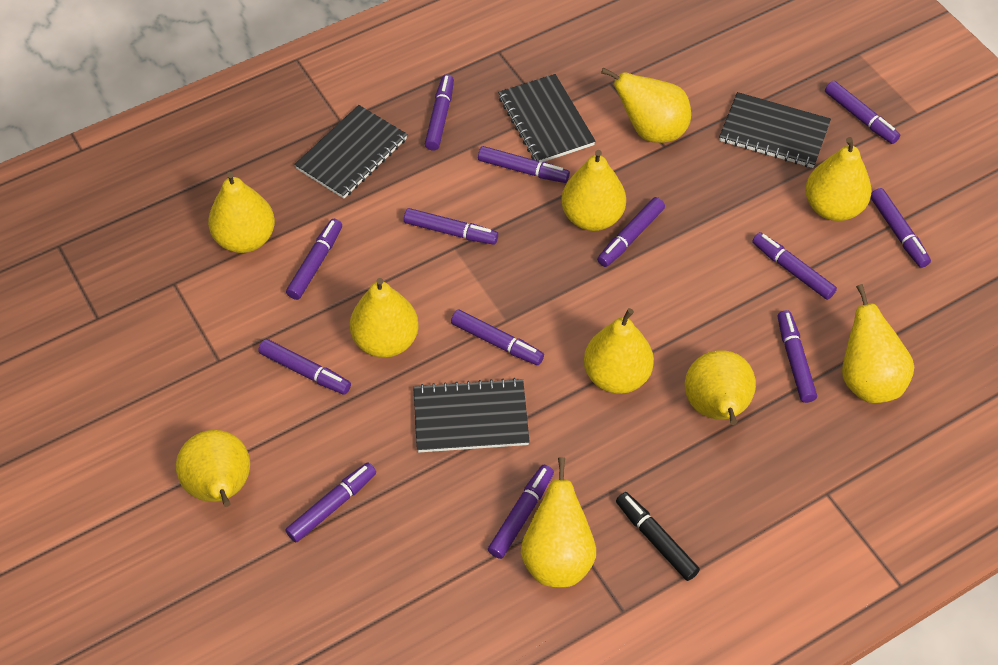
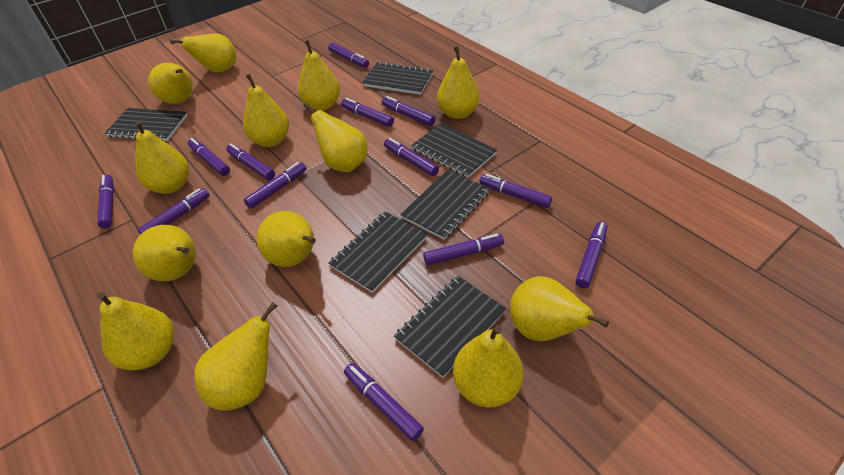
black marker: 1 -> 0
black notebook: 4 -> 6
yellow pear: 10 -> 13

